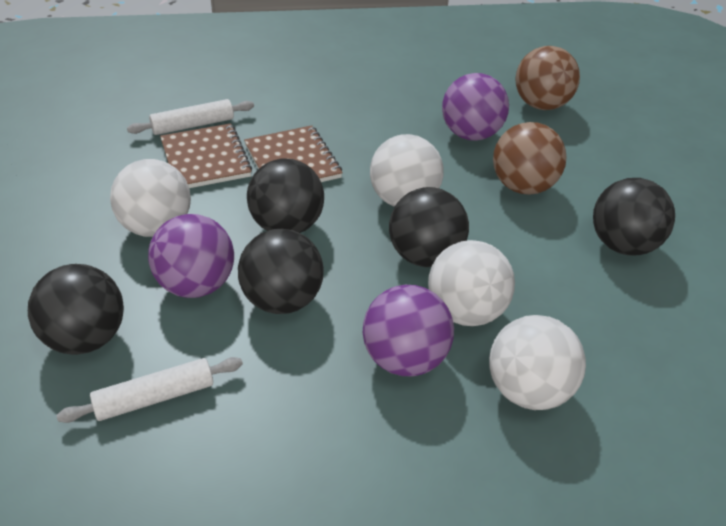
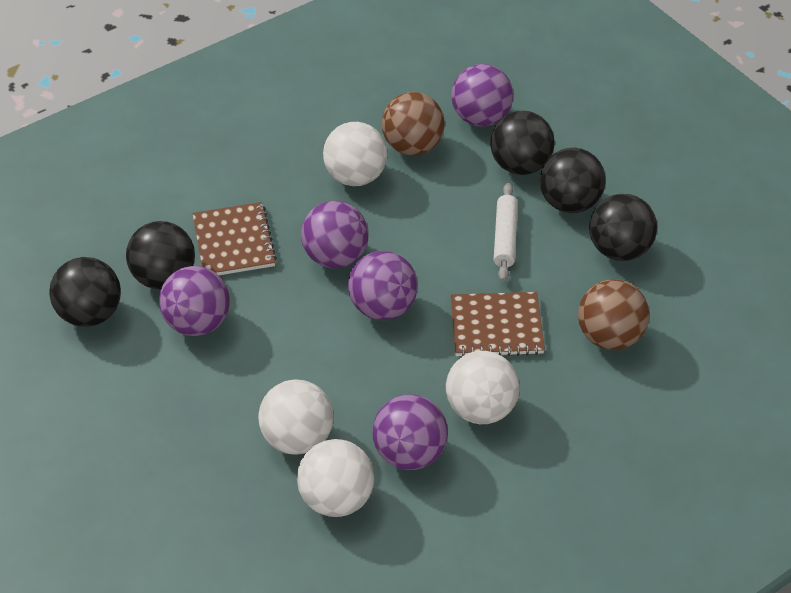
purple ball: 3 -> 5
white rolling pin: 2 -> 1

